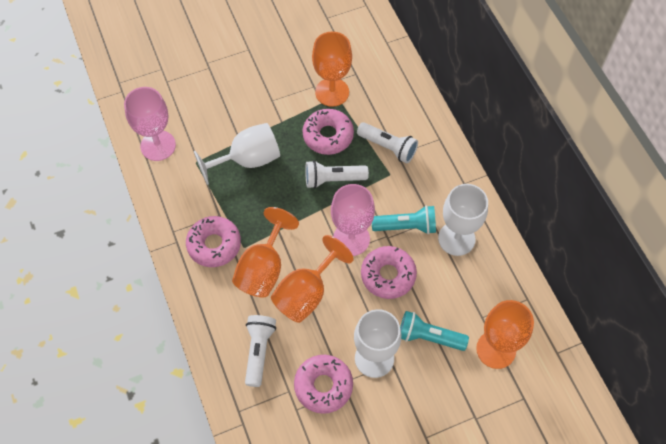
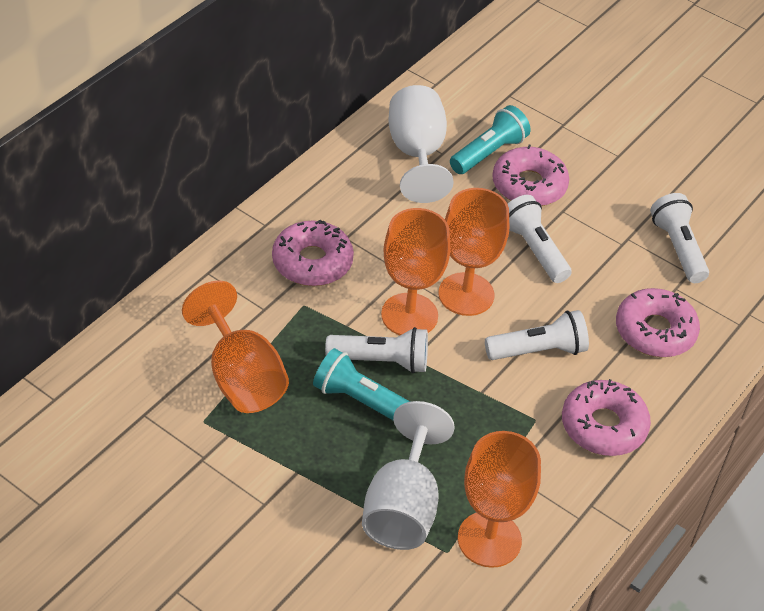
pink goblet: 2 -> 0
white flashlight: 3 -> 4
white goblet: 3 -> 2

